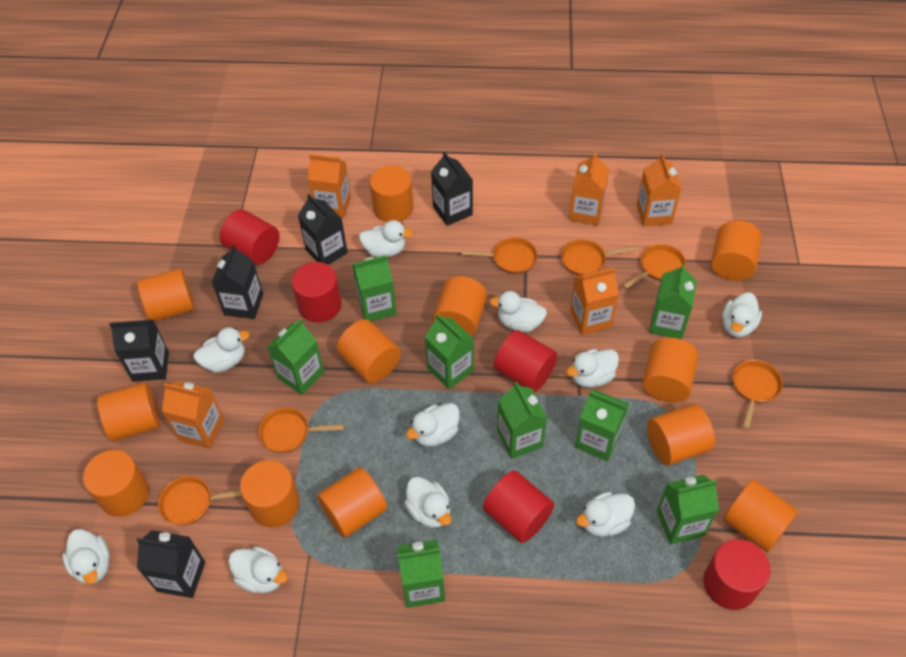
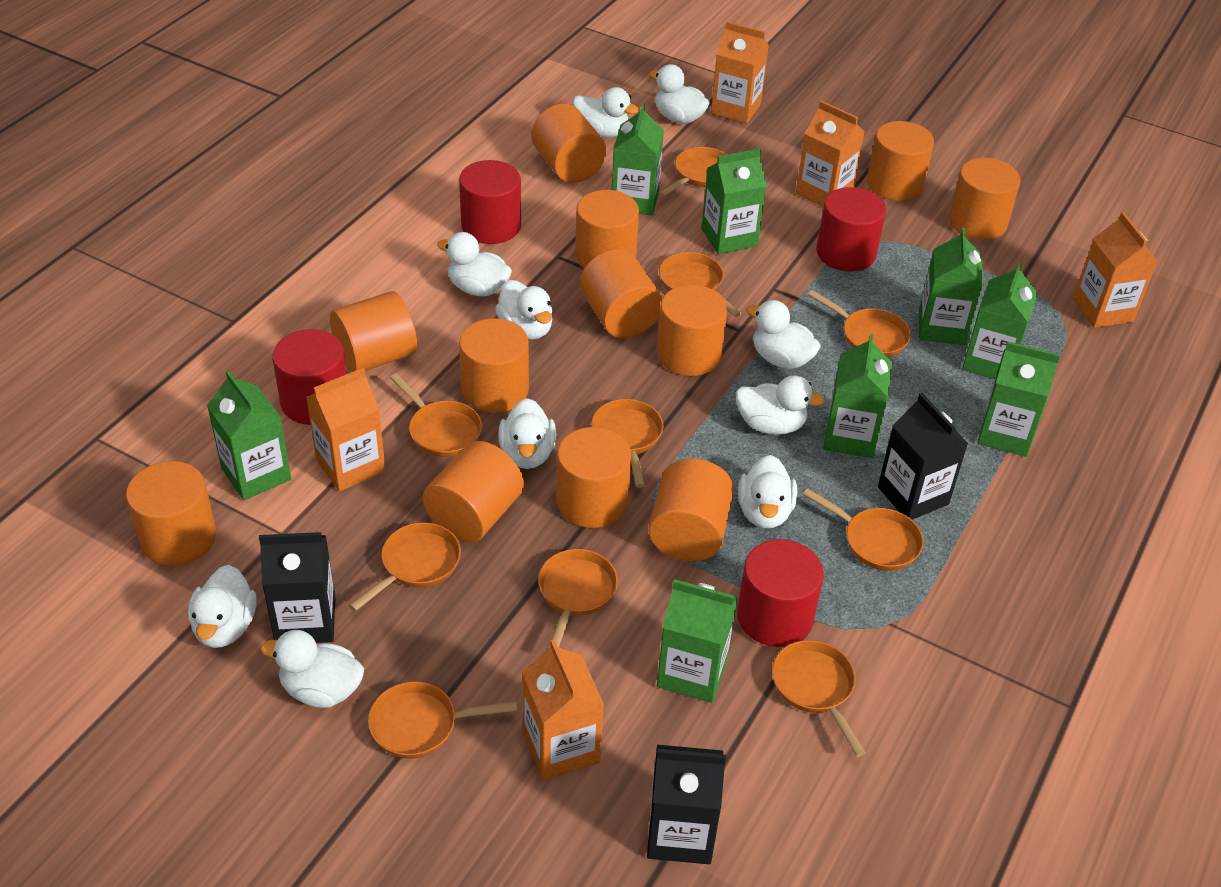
black carton: 5 -> 3
orange pan: 6 -> 10
red cylinder: 5 -> 4

